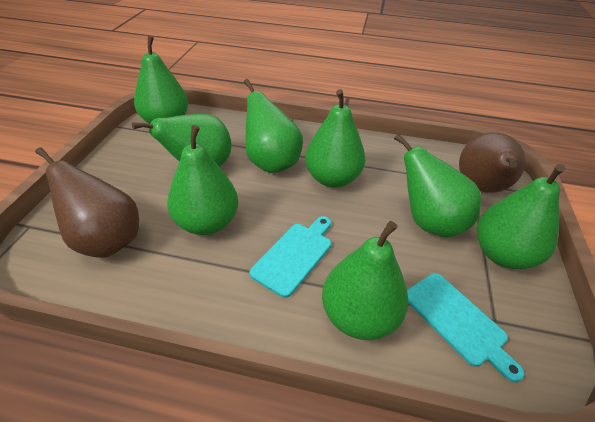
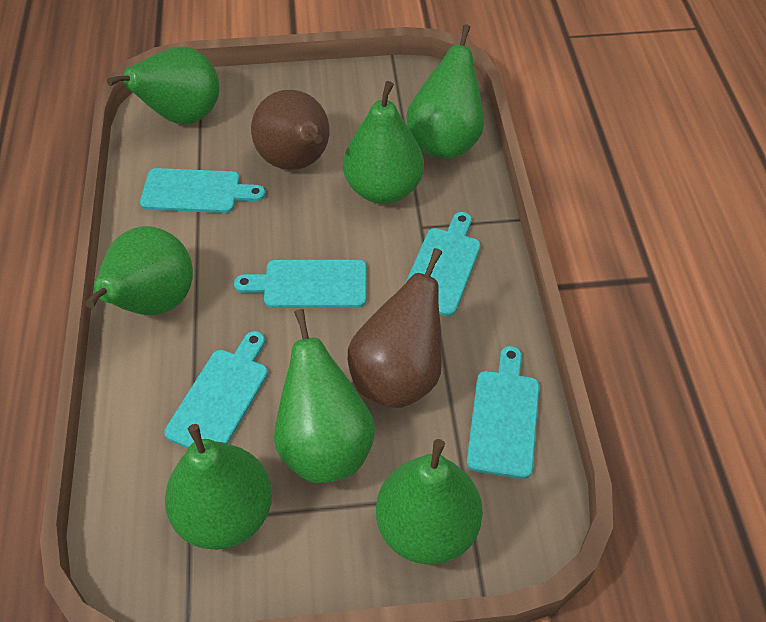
green pear: 8 -> 7
turquoise cutting board: 2 -> 5

